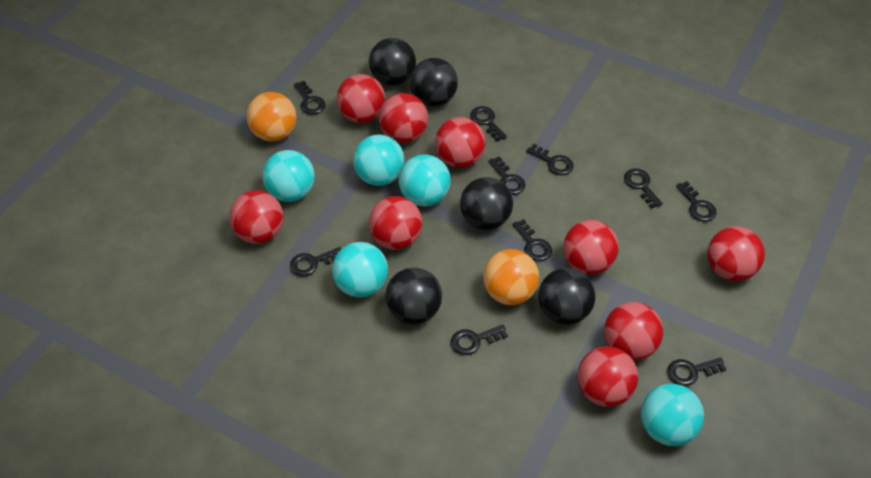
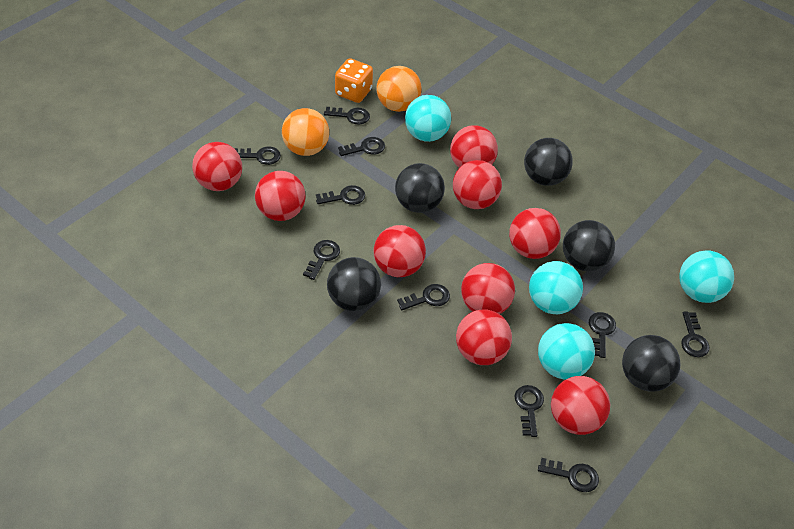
orange dice: 0 -> 1
turquoise ball: 5 -> 4

